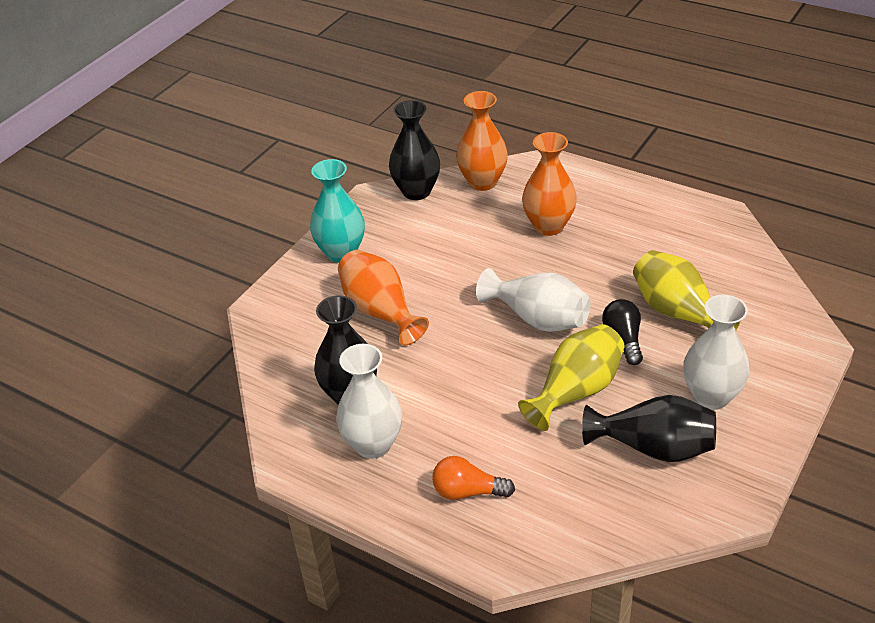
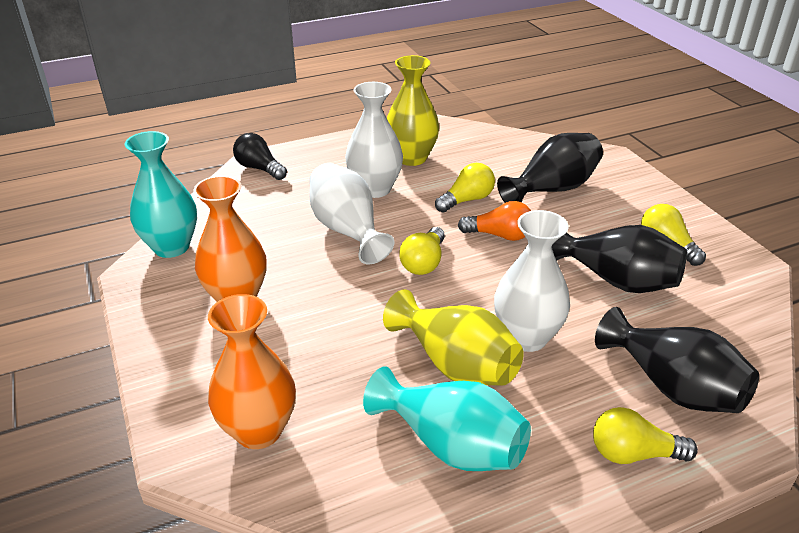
orange vase: 3 -> 2
turquoise vase: 1 -> 2
yellow light bulb: 0 -> 4

